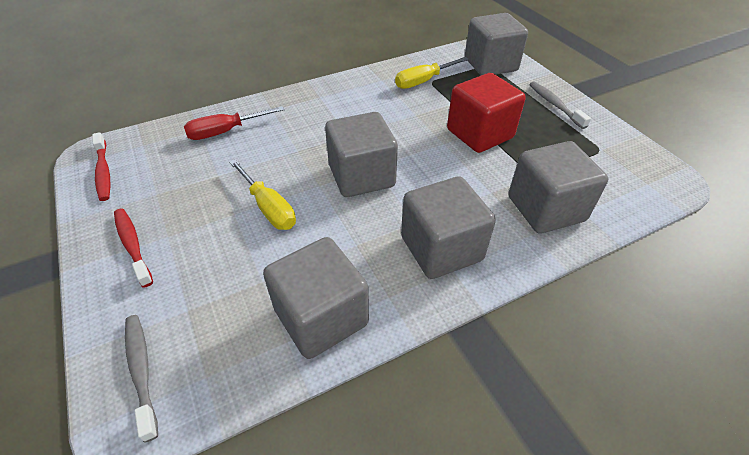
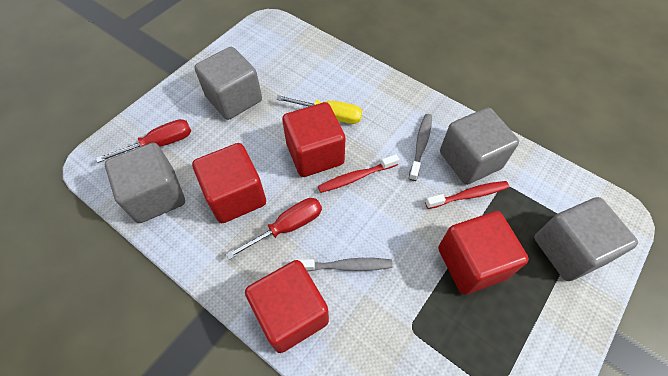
grey cube: 5 -> 4
red cube: 1 -> 4
red screwdriver: 1 -> 2
yellow screwdriver: 2 -> 1

